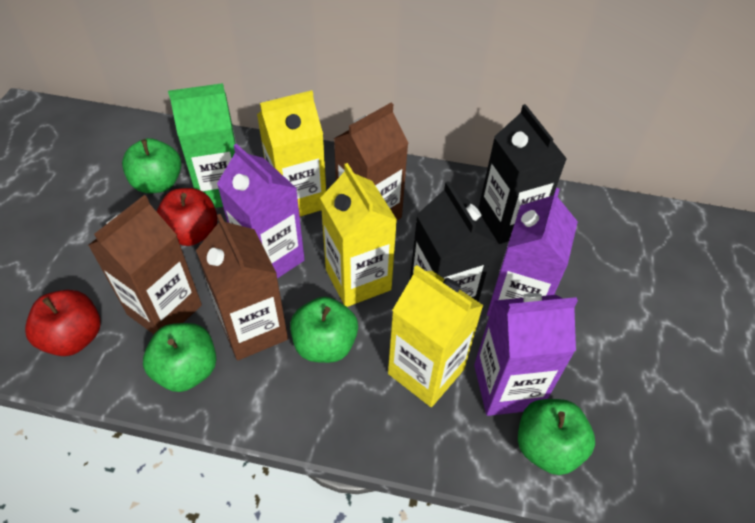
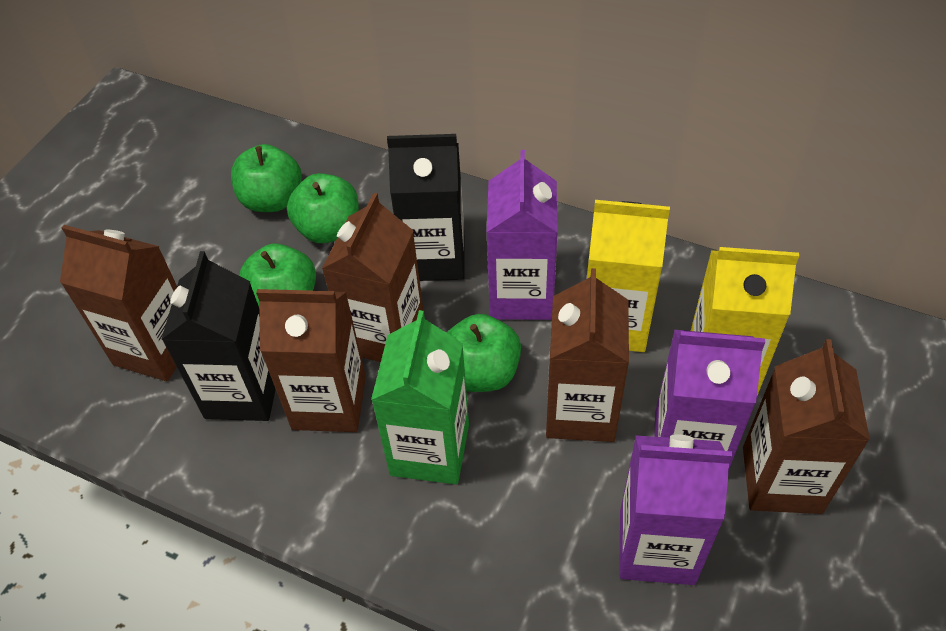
brown carton: 3 -> 5
red apple: 2 -> 0
yellow carton: 3 -> 2

